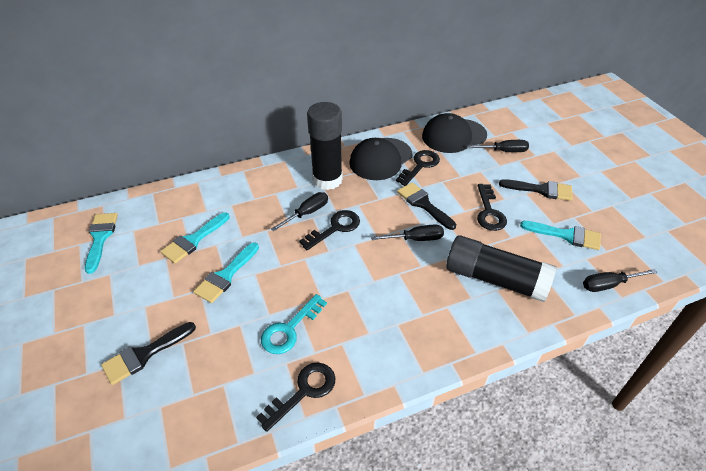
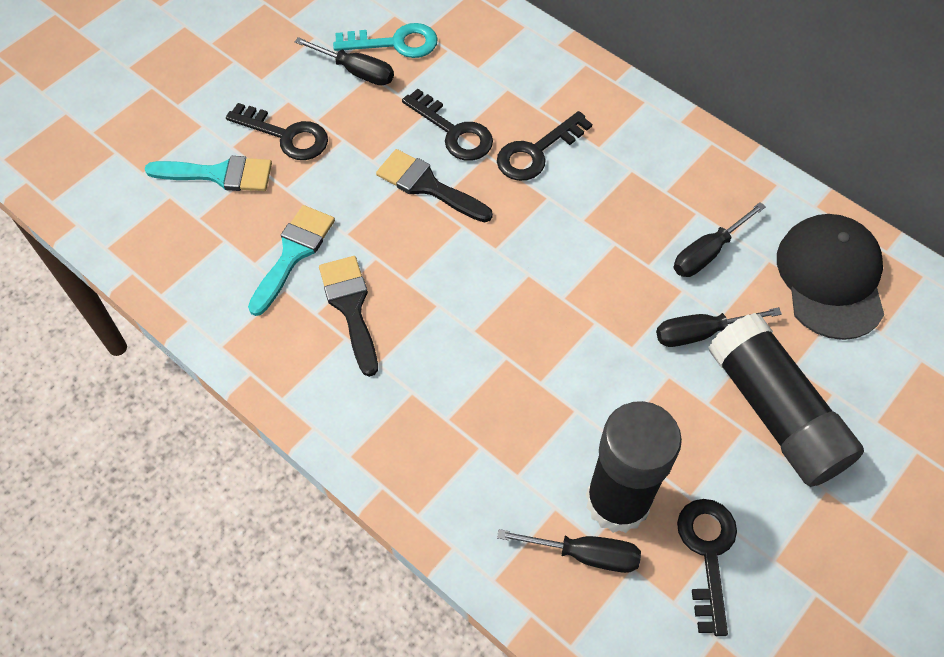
black brush: 3 -> 2
black cap: 2 -> 1
turquoise brush: 4 -> 2

